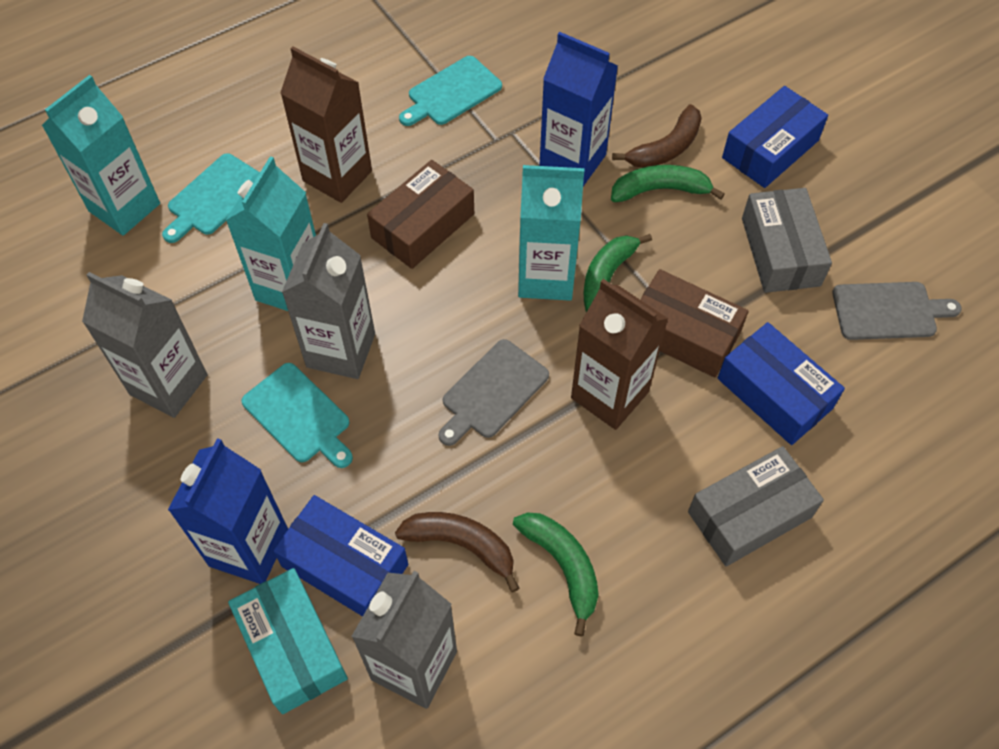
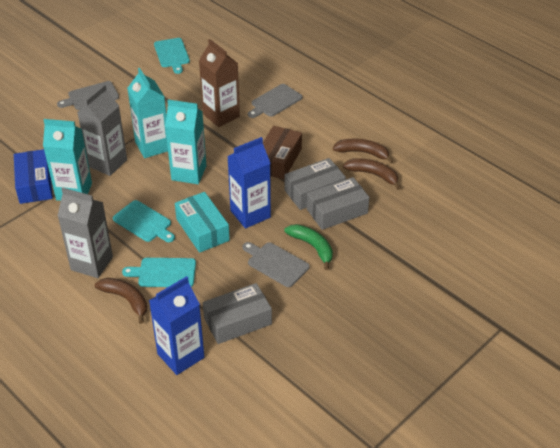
blue box: 3 -> 1
brown banana: 2 -> 3
brown box: 2 -> 1
brown carton: 2 -> 1
green banana: 3 -> 1
grey box: 2 -> 3
grey carton: 3 -> 2
grey cutting board: 2 -> 3

